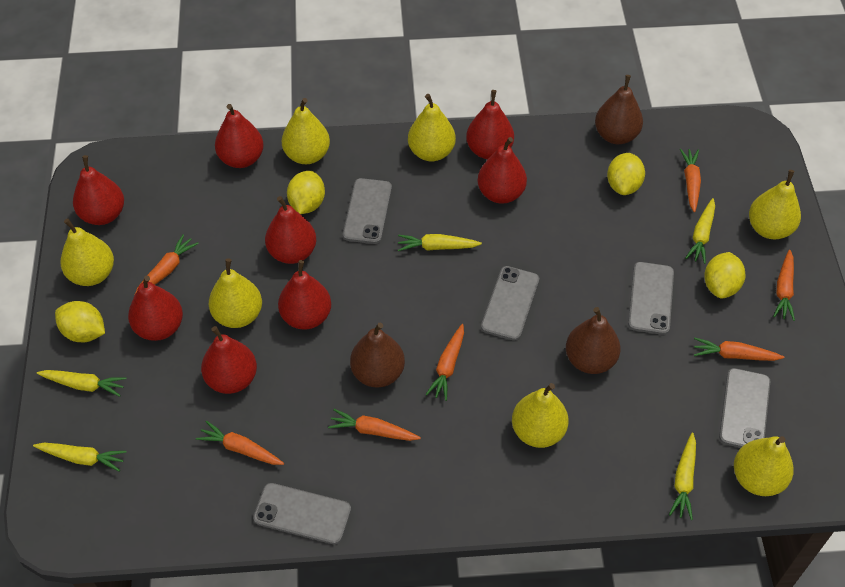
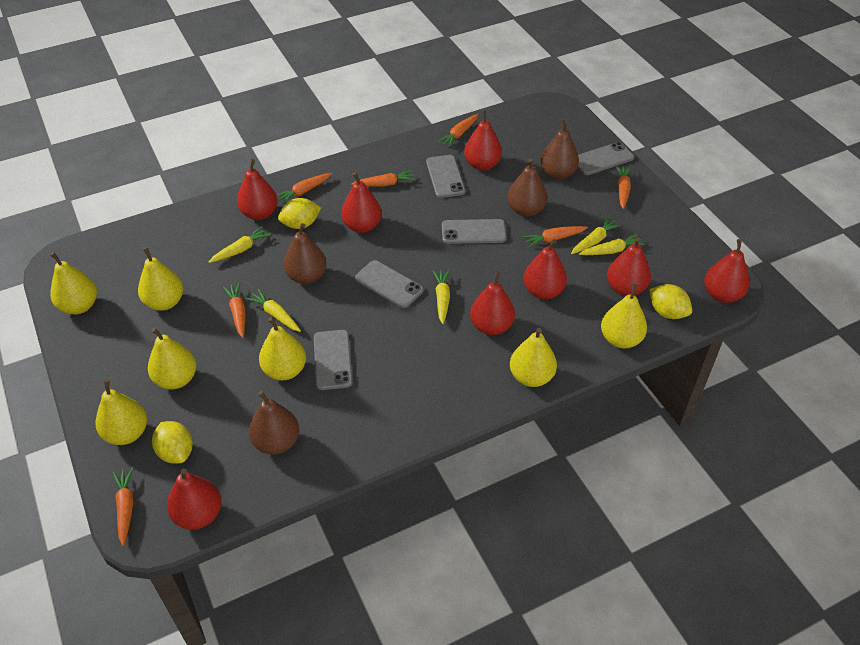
brown pear: 3 -> 4
yellow lemon: 4 -> 3

